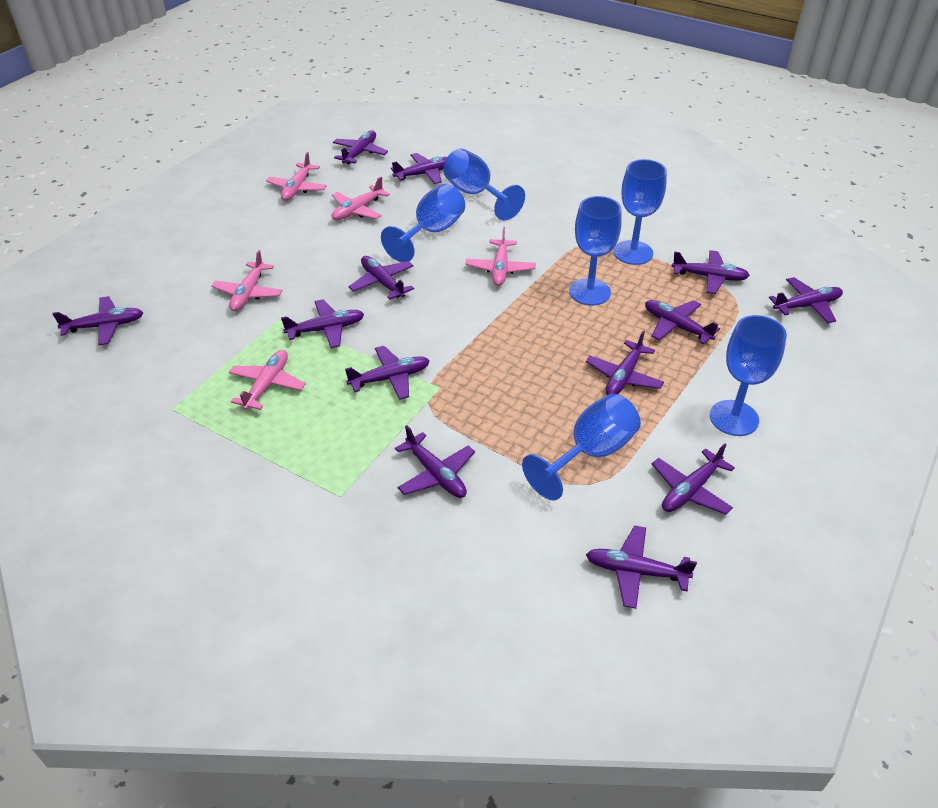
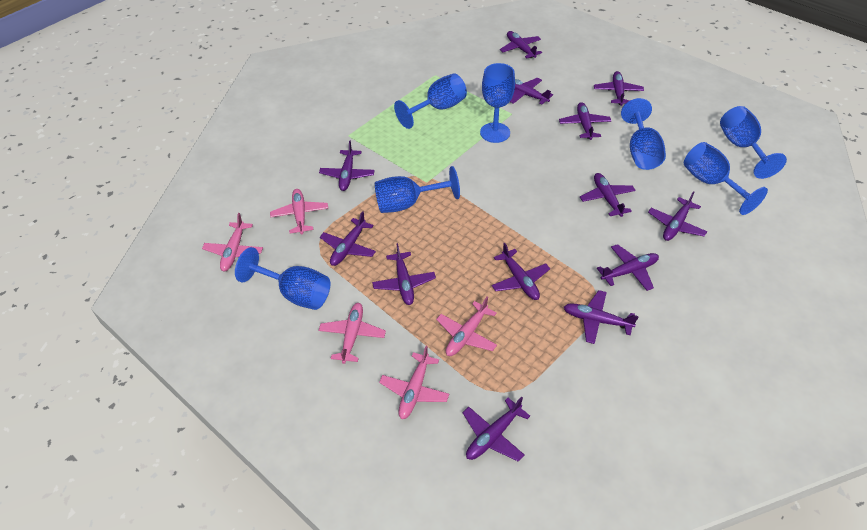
blue goblet: 6 -> 7

